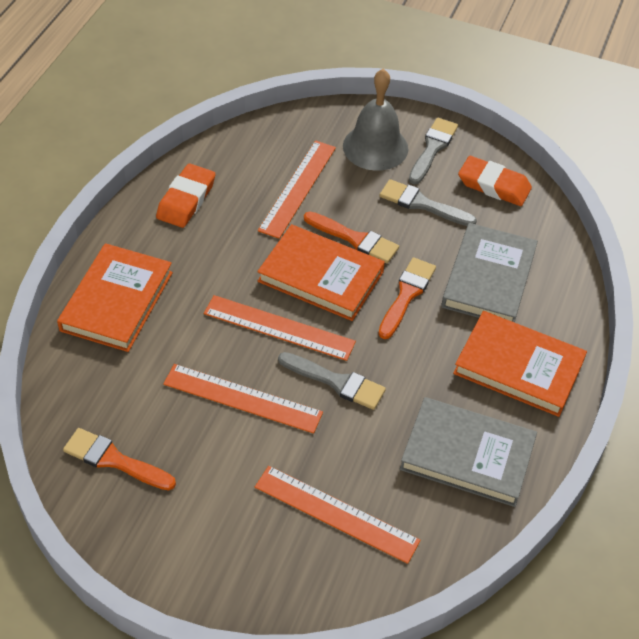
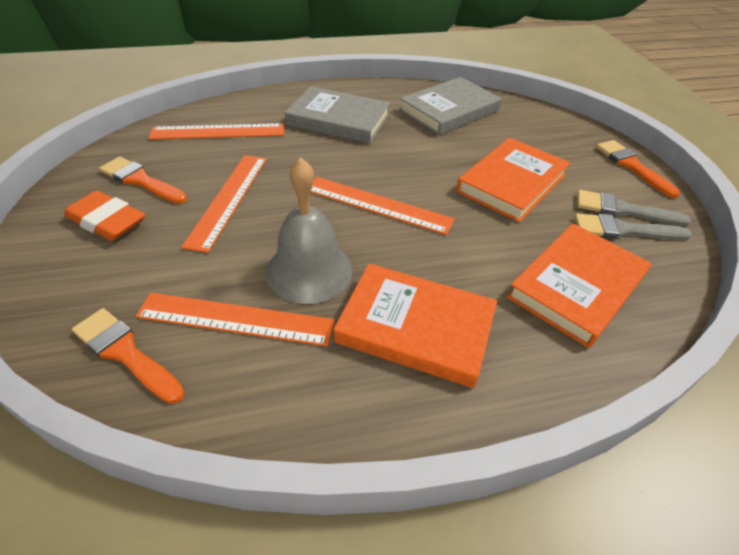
grey brush: 3 -> 2
orange eraser: 2 -> 1

